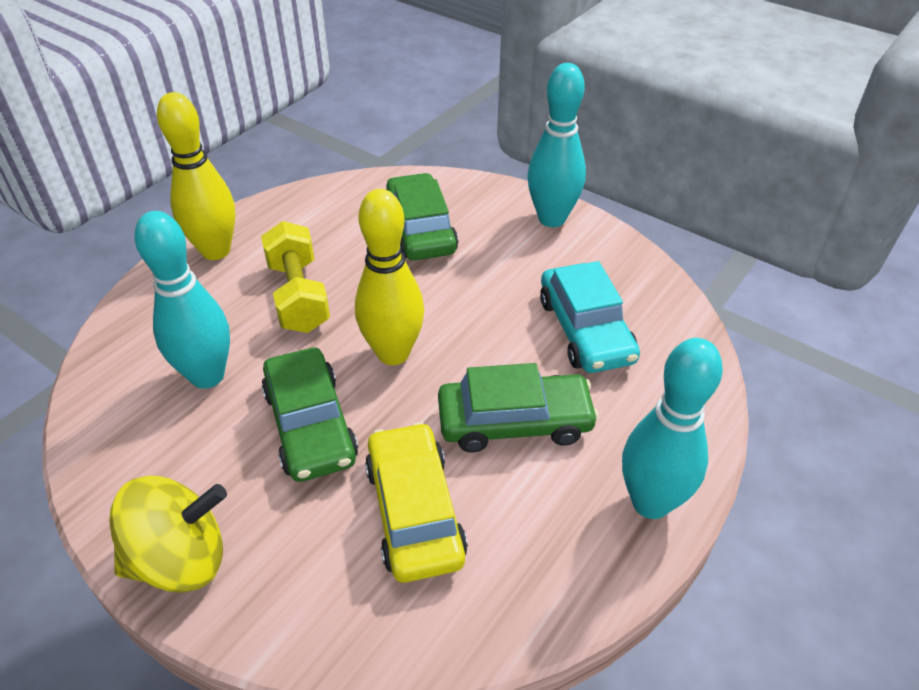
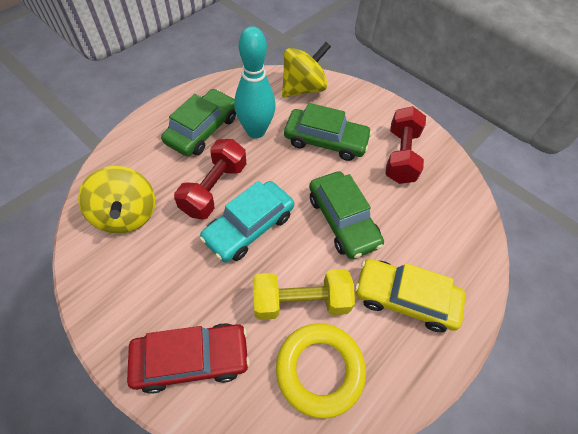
red car: 0 -> 1
red dumbbell: 0 -> 2
turquoise bowling pin: 3 -> 1
yellow bowling pin: 2 -> 0
yellow ring: 0 -> 1
yellow spinning top: 1 -> 2

